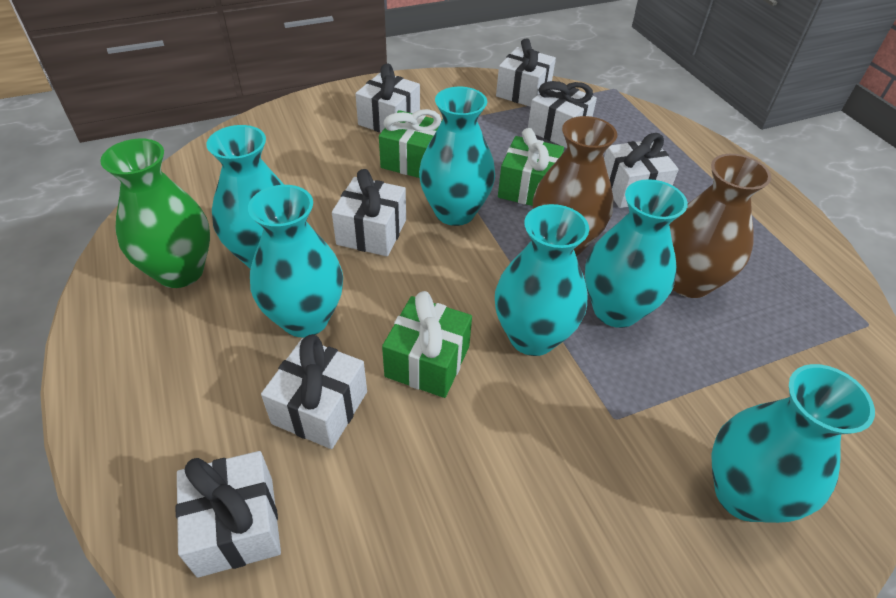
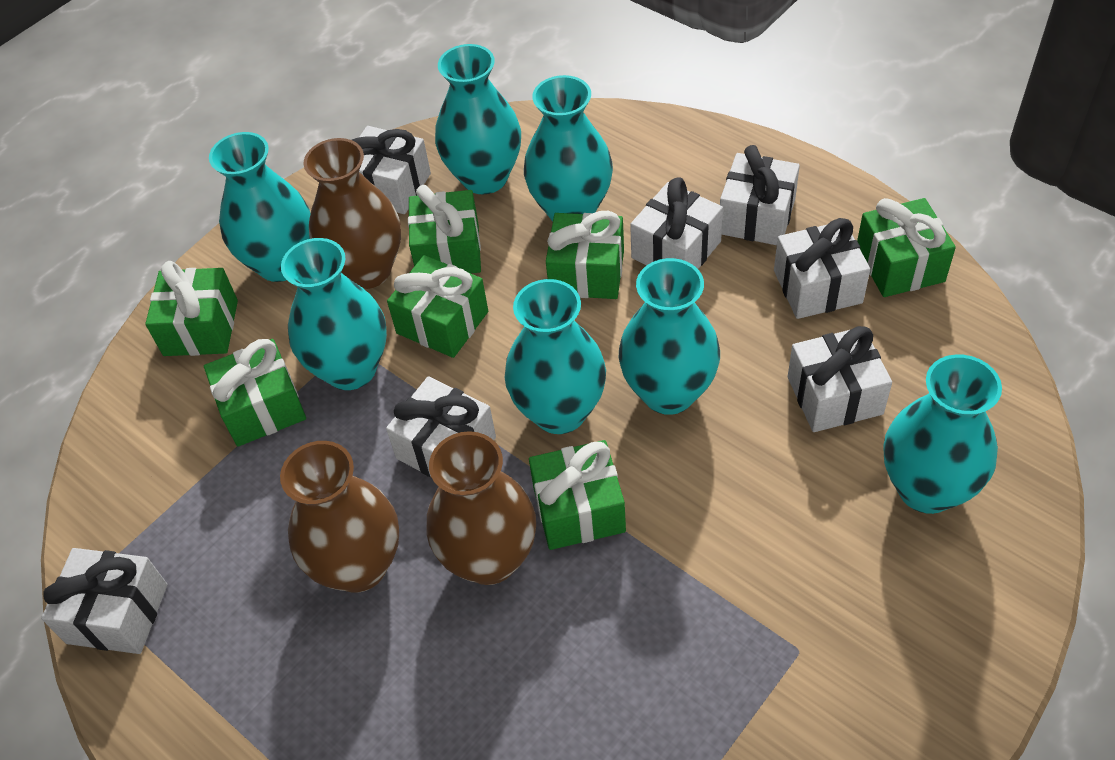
brown vase: 2 -> 3
green gift: 3 -> 7
green vase: 1 -> 0
turquoise vase: 6 -> 7

